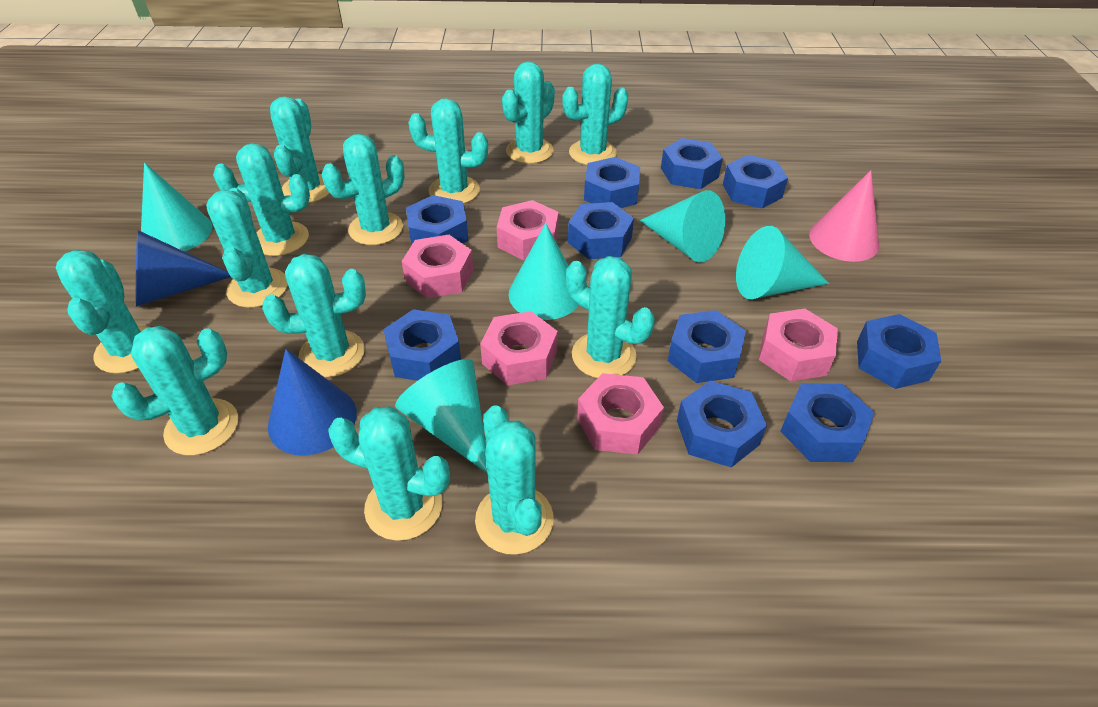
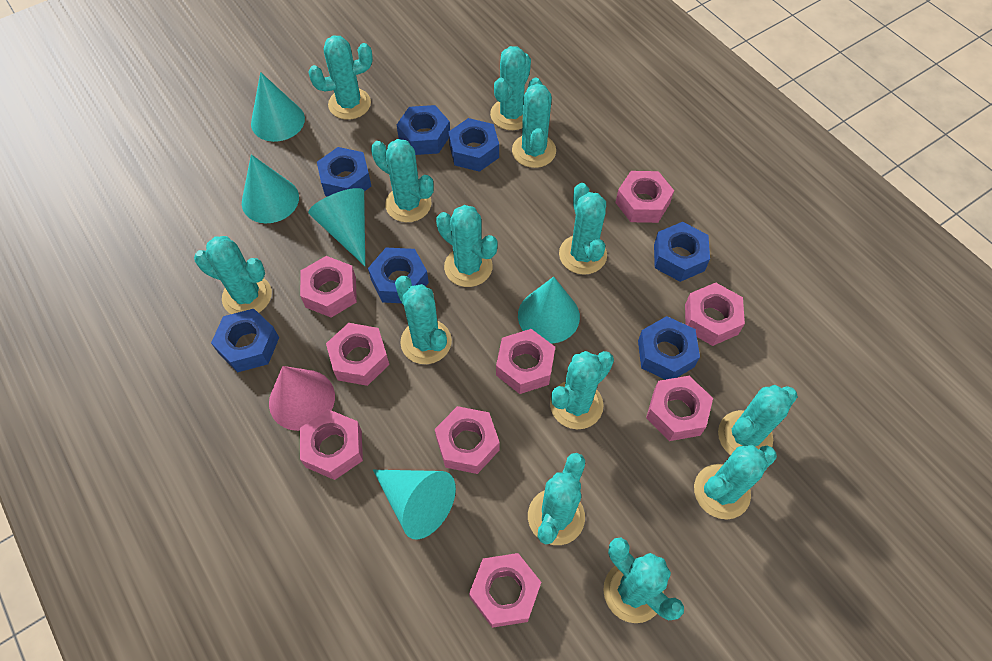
blue cone: 2 -> 0
blue nut: 10 -> 7
pink nut: 5 -> 9

